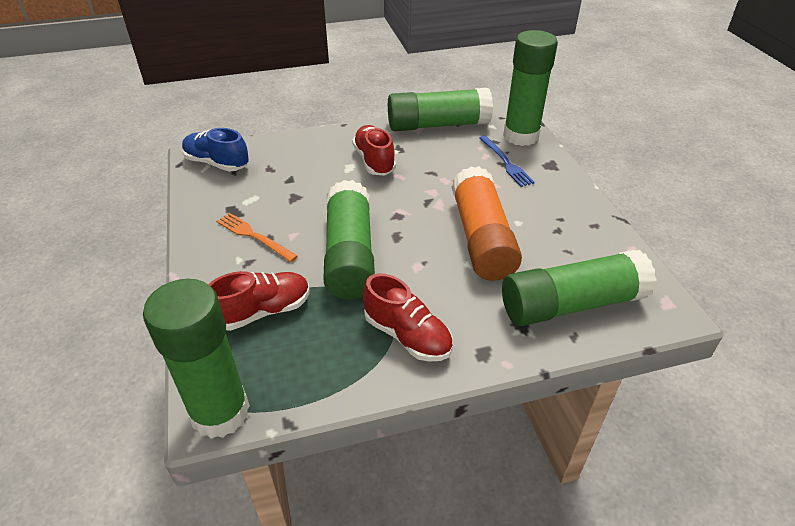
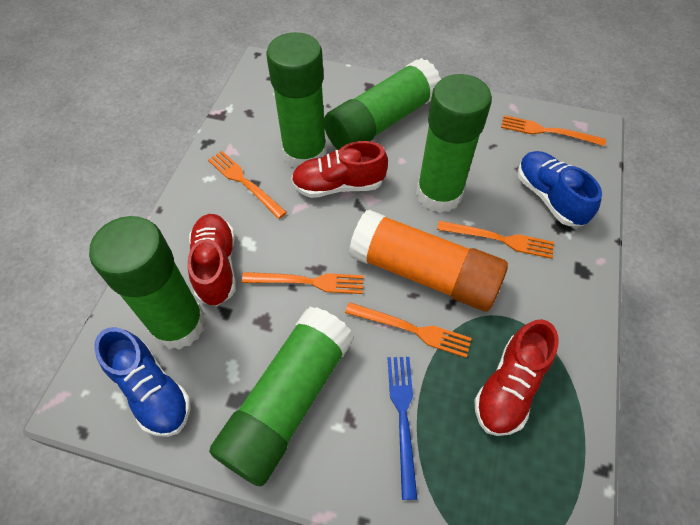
blue shoe: 1 -> 2
orange fork: 1 -> 5

